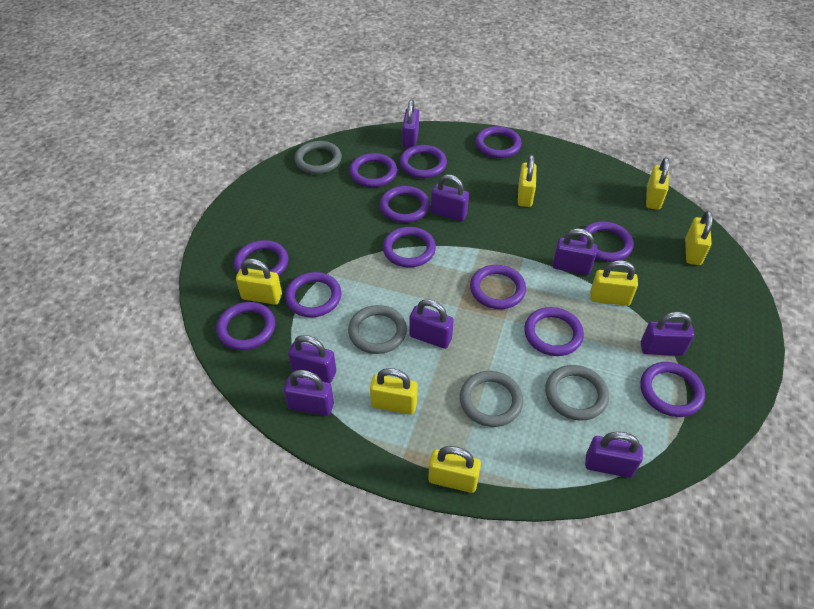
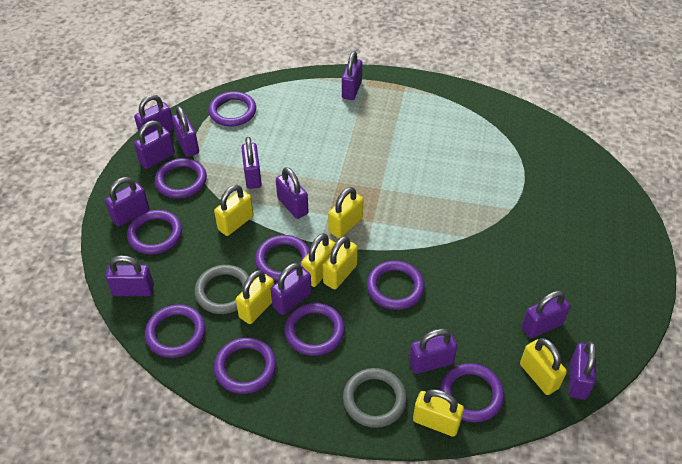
grey ring: 4 -> 2
purple padlock: 8 -> 12
purple ring: 12 -> 9

